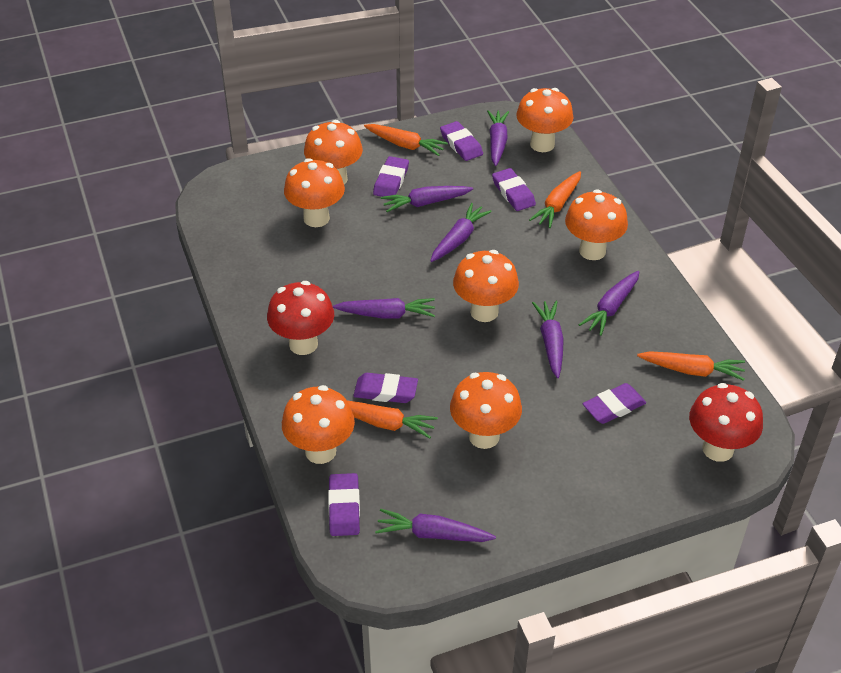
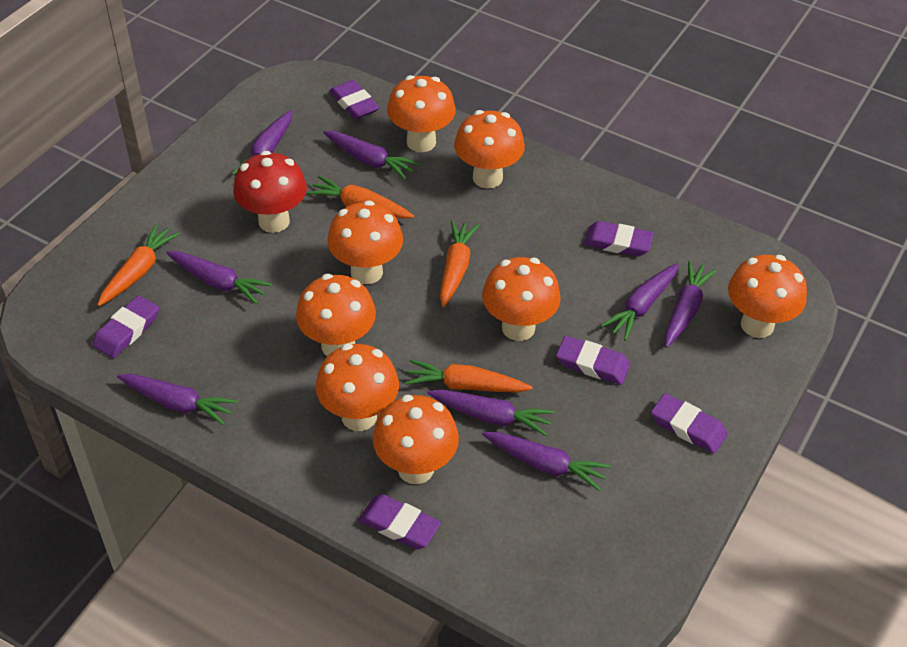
orange mushroom: 7 -> 8
purple carrot: 7 -> 8
red mushroom: 2 -> 1

